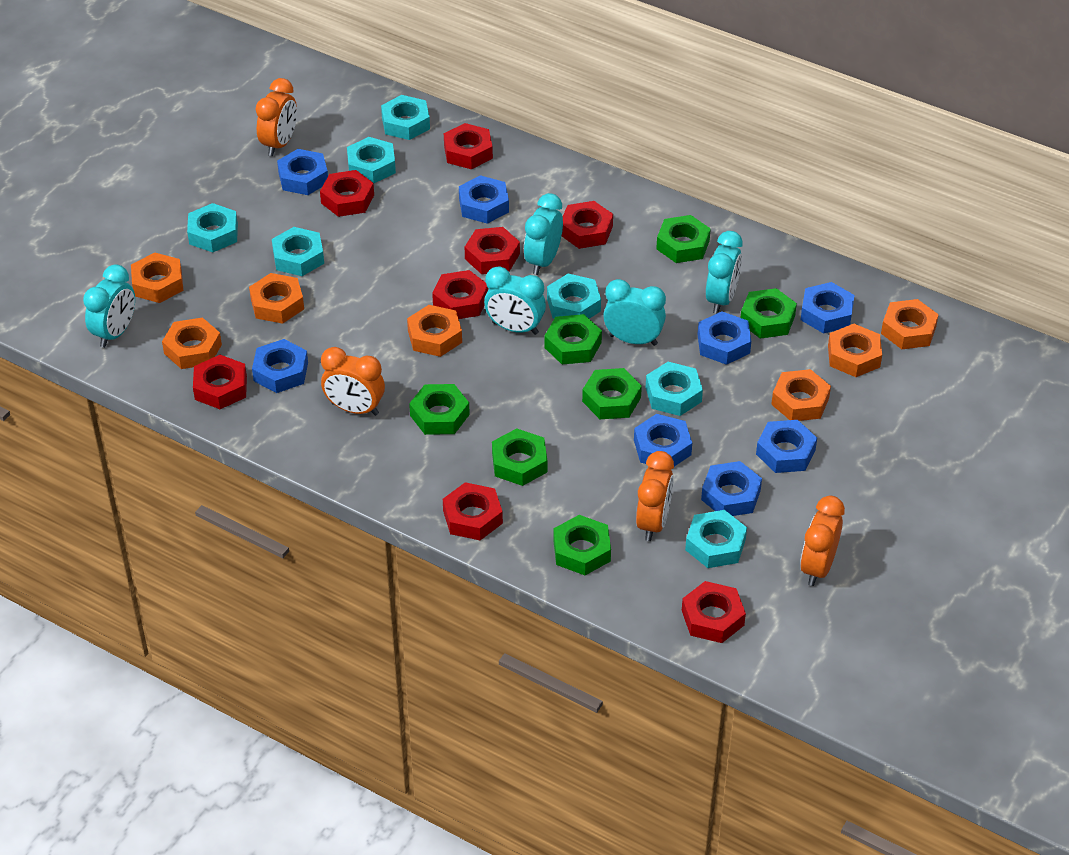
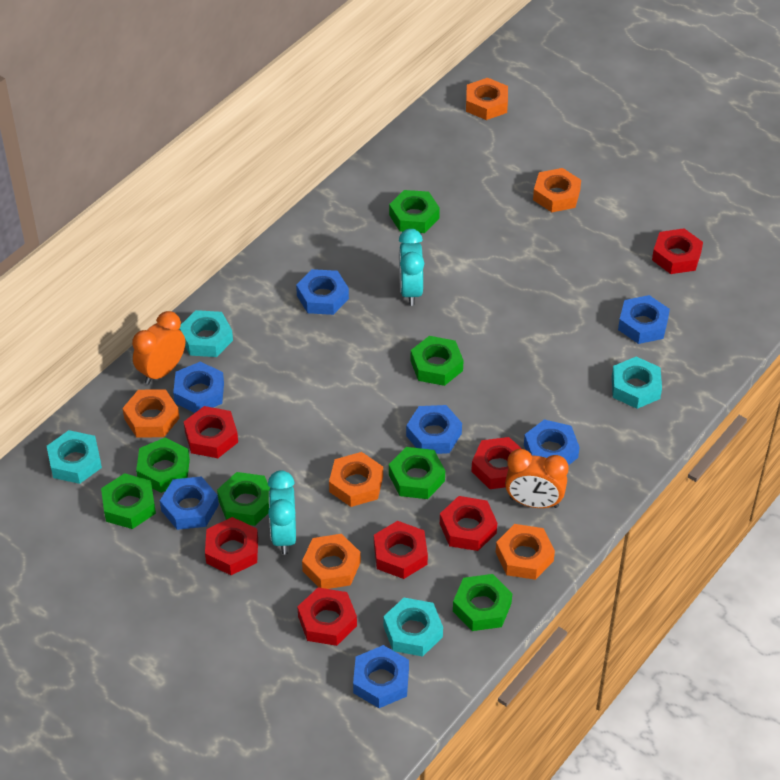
blue nut: 8 -> 7
orange clock: 4 -> 2
orange nut: 7 -> 6
red nut: 8 -> 7
turquoise clock: 5 -> 2
turquoise nut: 7 -> 4

